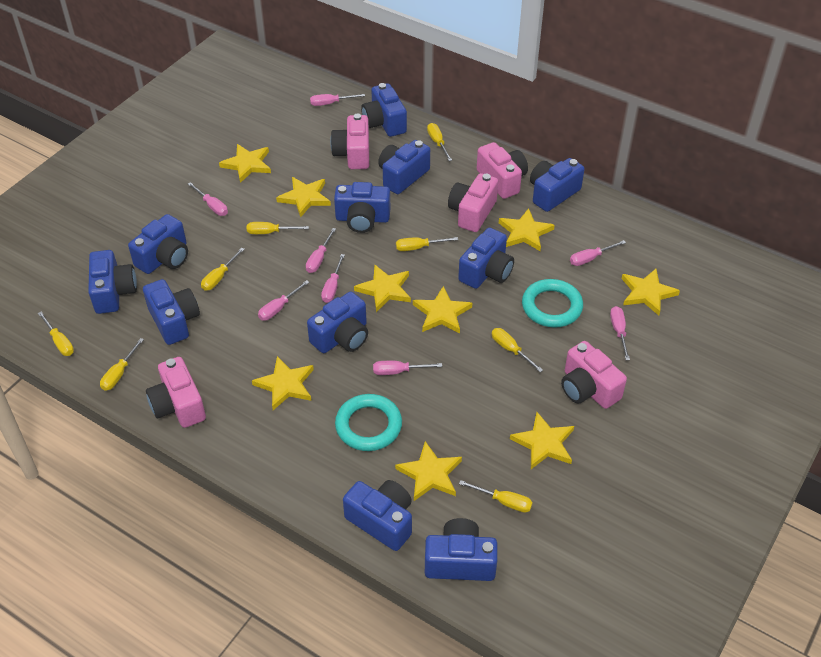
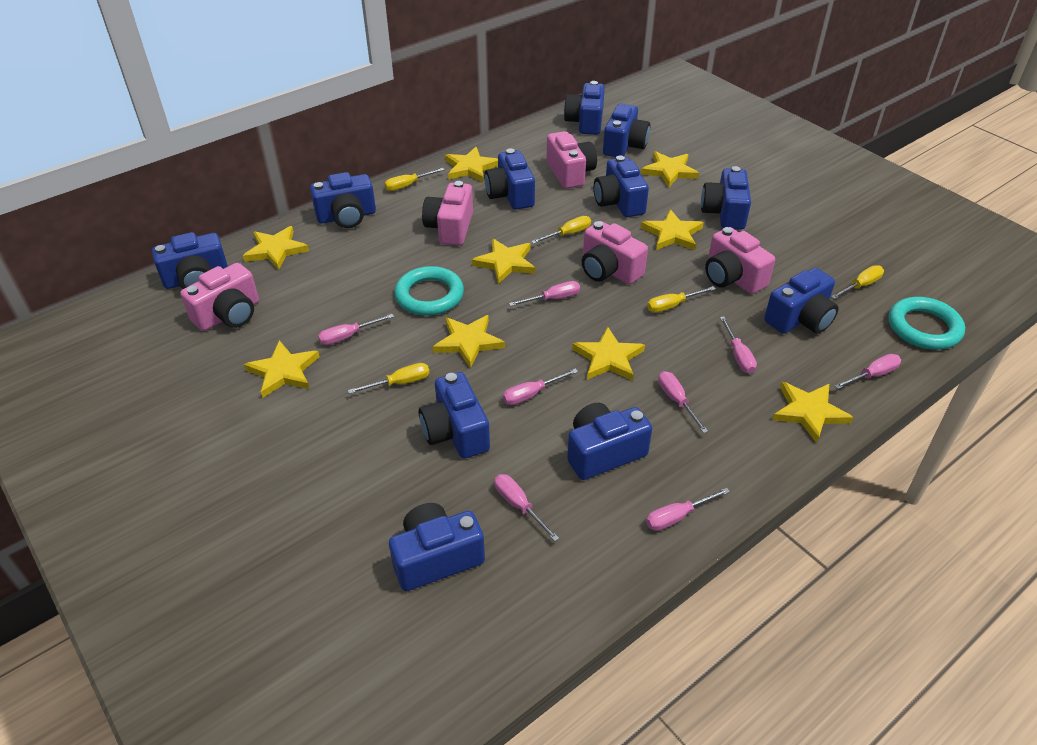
yellow screwdriver: 8 -> 5

